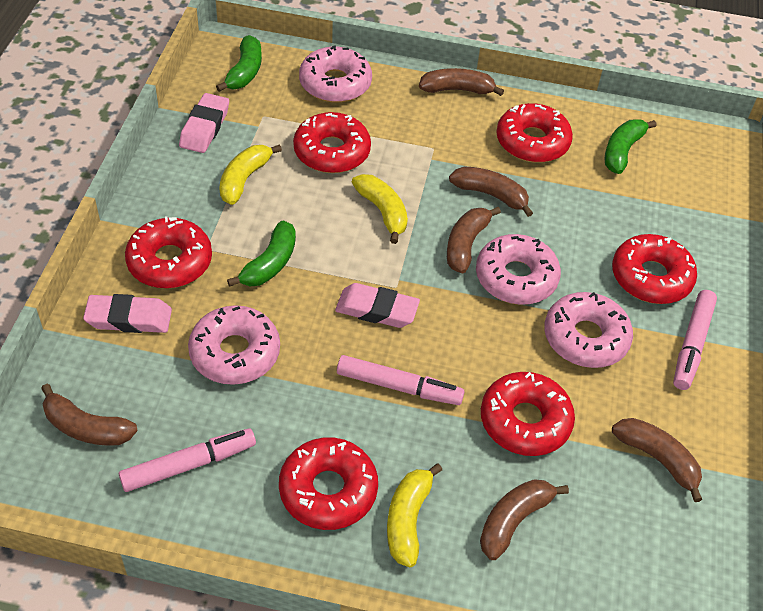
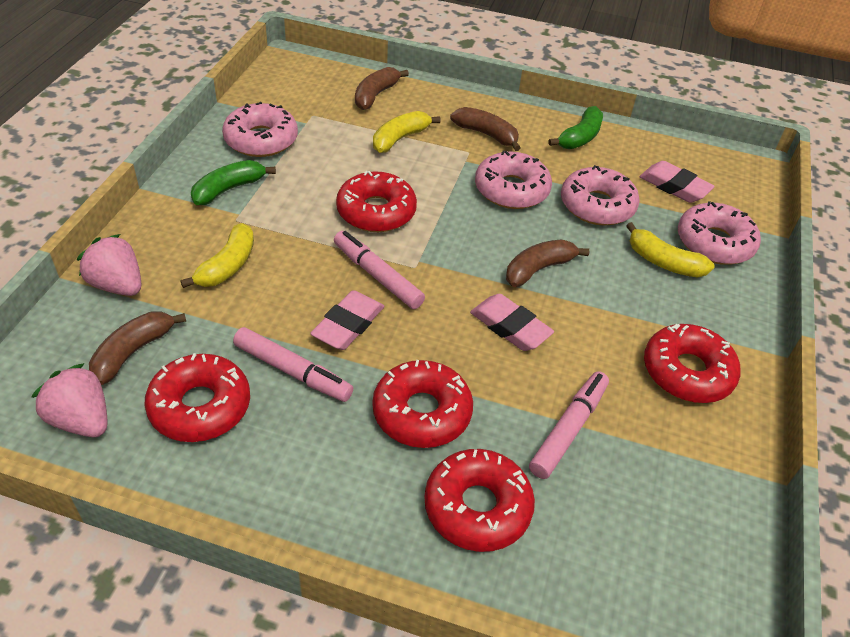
brown banana: 6 -> 4
green banana: 3 -> 2
pink strawberry: 0 -> 2
red donut: 6 -> 5

